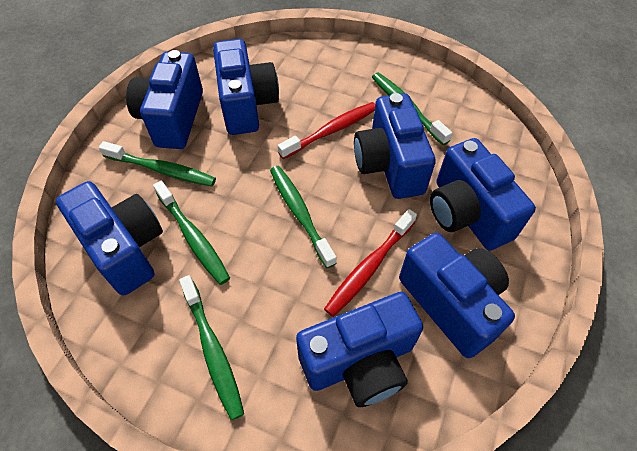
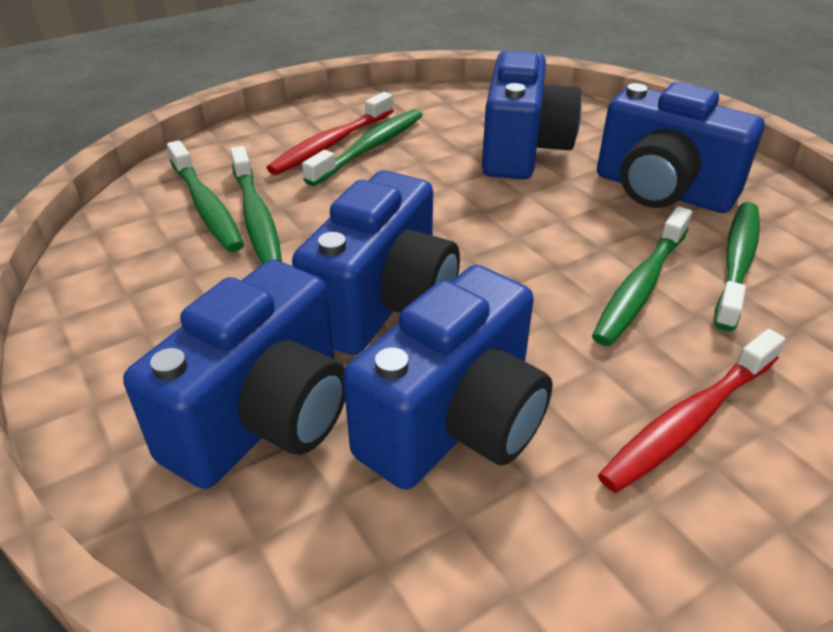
blue camera: 7 -> 5

